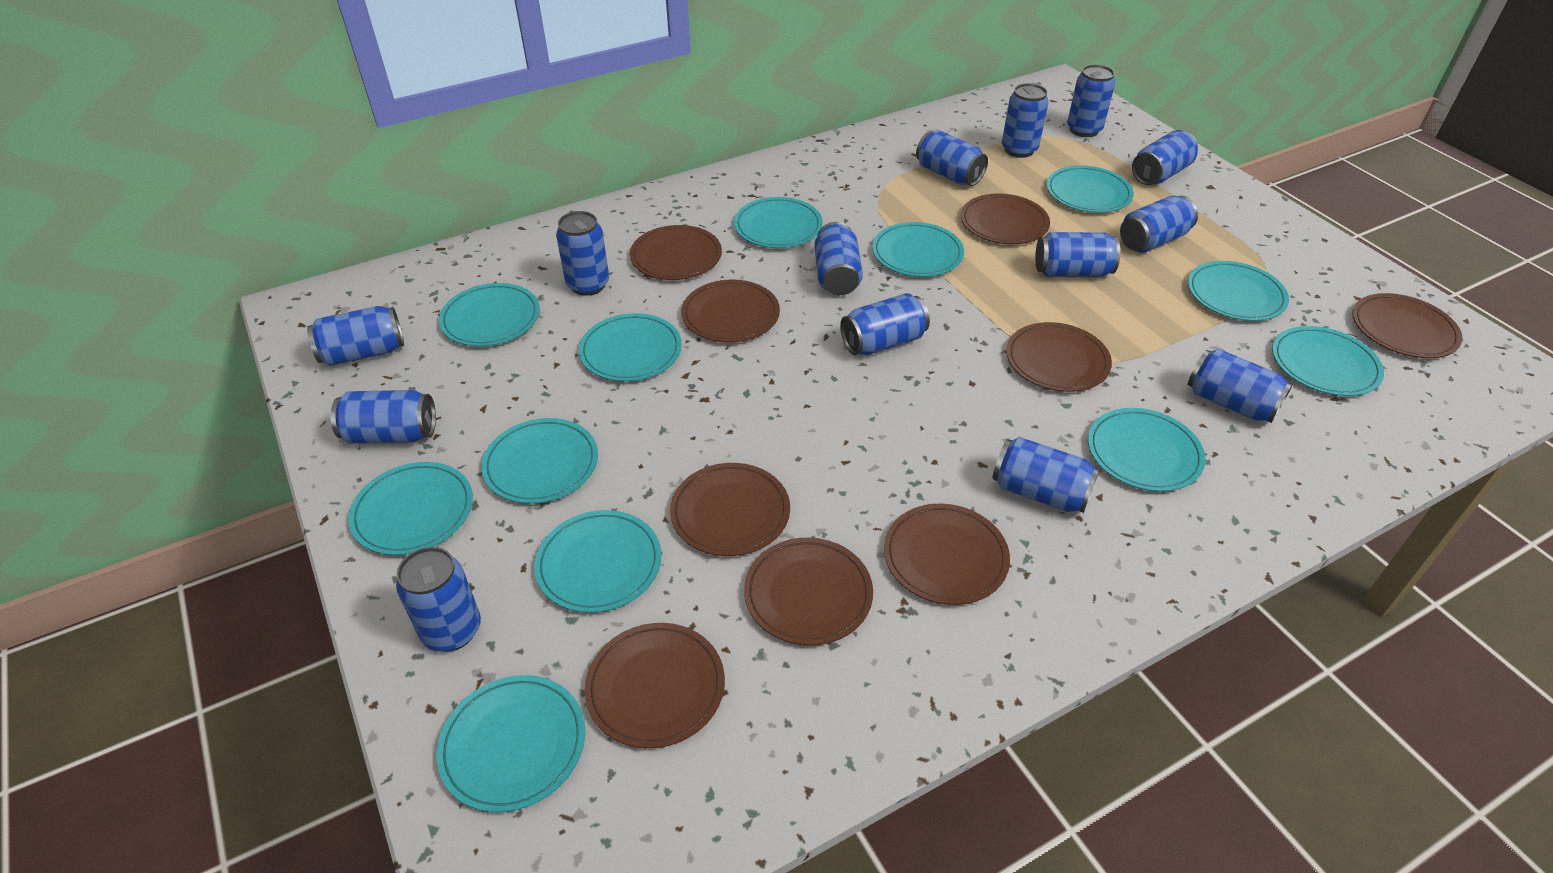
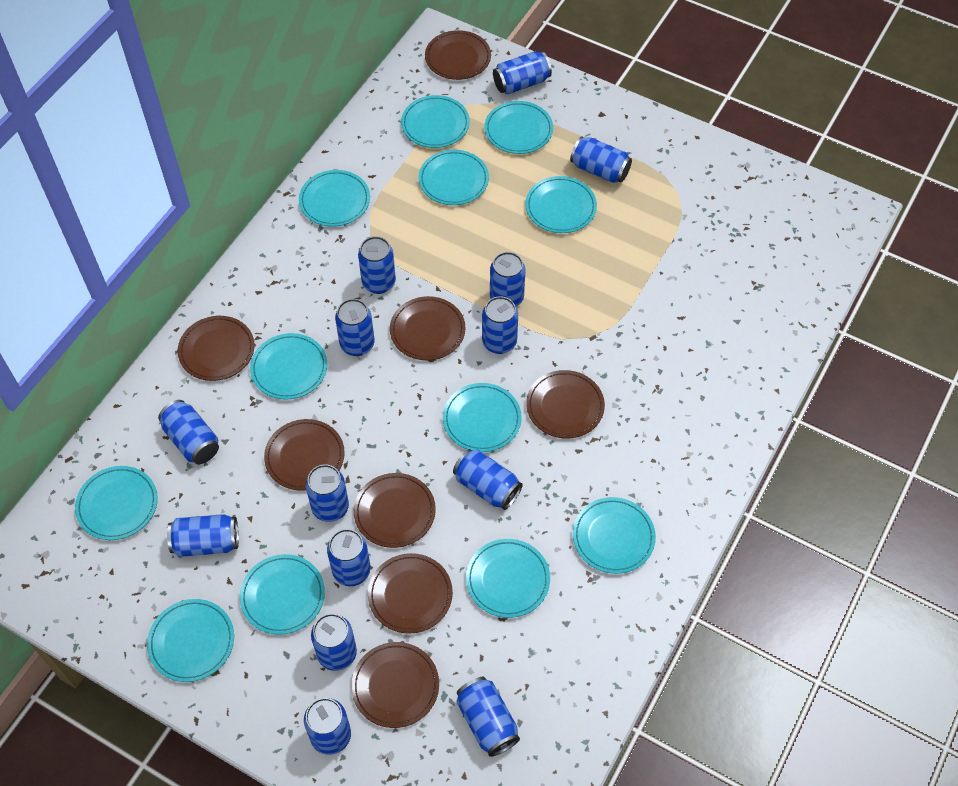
brown plate: 9 -> 8

